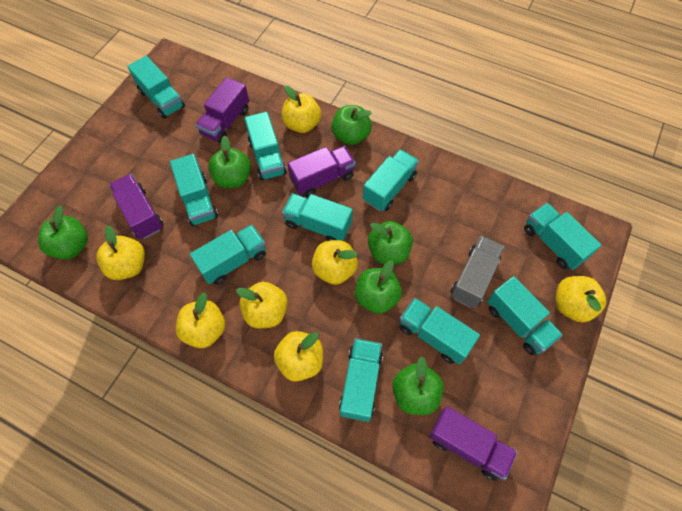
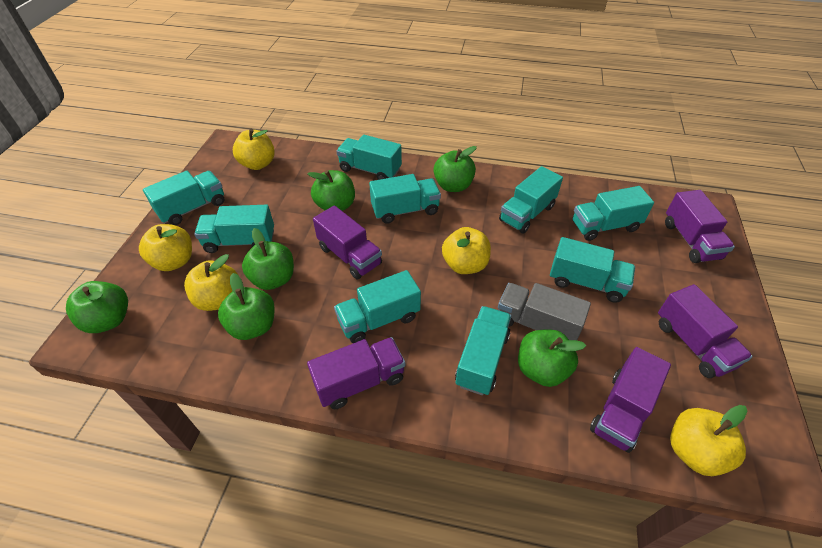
purple truck: 4 -> 5
turquoise truck: 10 -> 9
yellow apple: 7 -> 5

